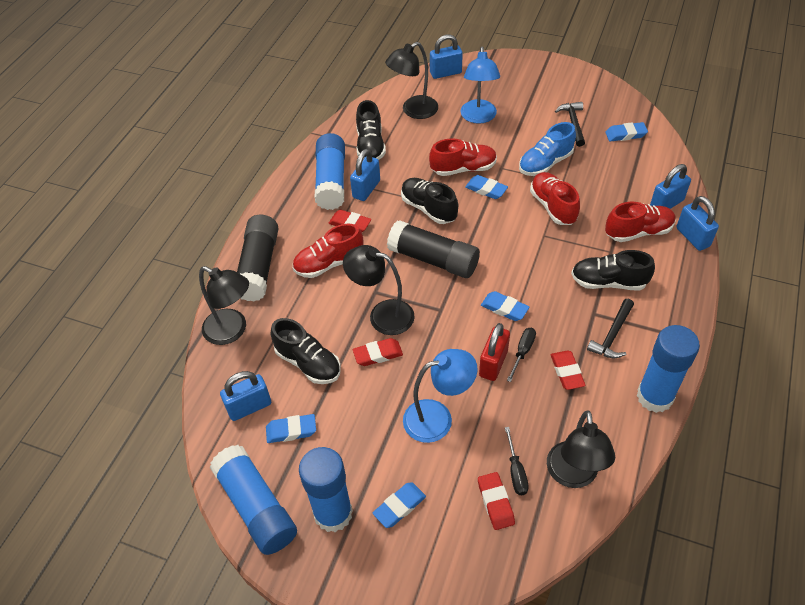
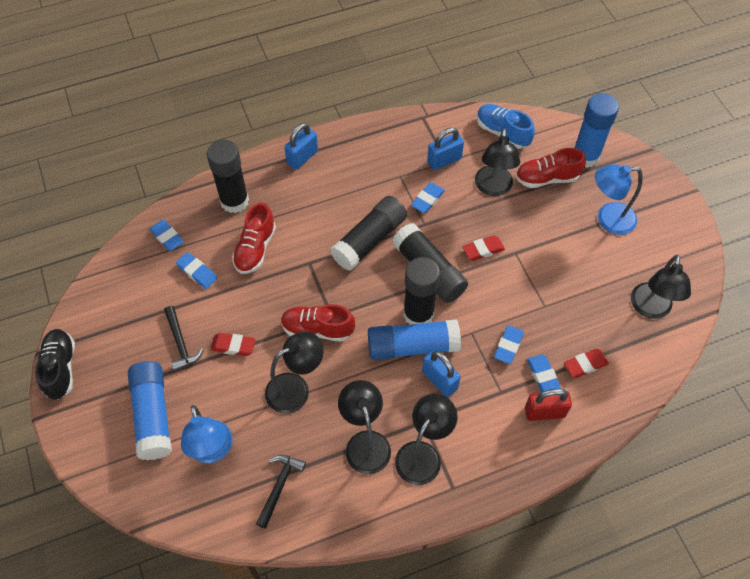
black glue stick: 2 -> 4
black lamp: 4 -> 5
black screwdriver: 2 -> 0
black shoe: 4 -> 1
blue glue stick: 4 -> 3
blue padlock: 5 -> 3
red eraser: 4 -> 3
red shoe: 4 -> 3

